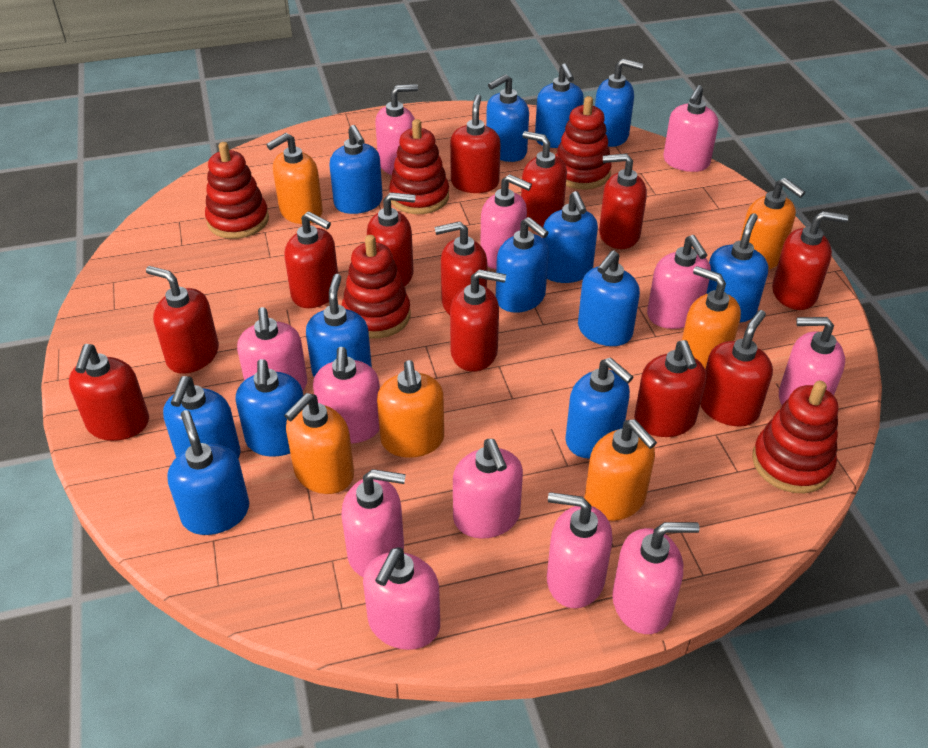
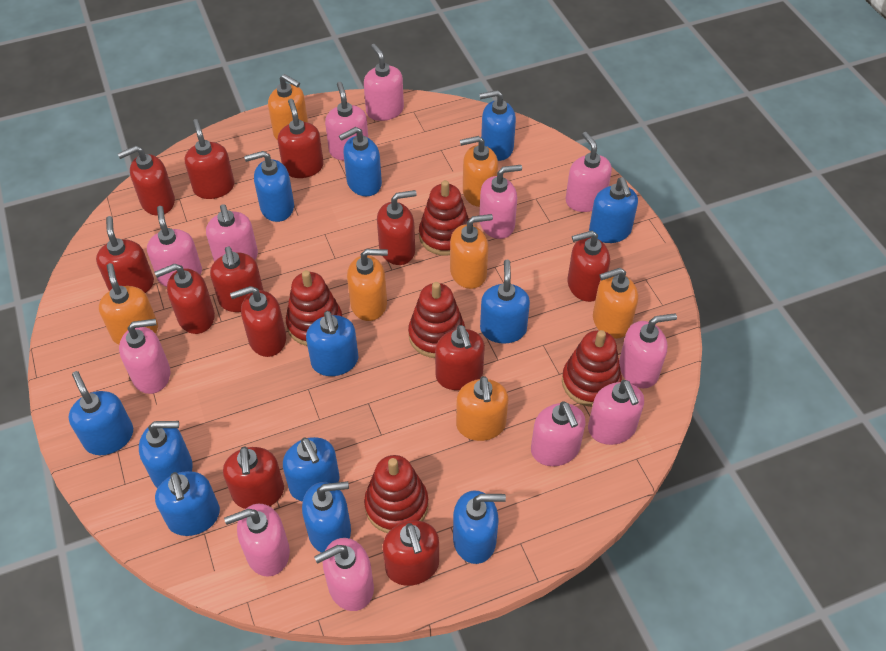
blue soap dispenser: 13 -> 12
orange soap dispenser: 6 -> 7

